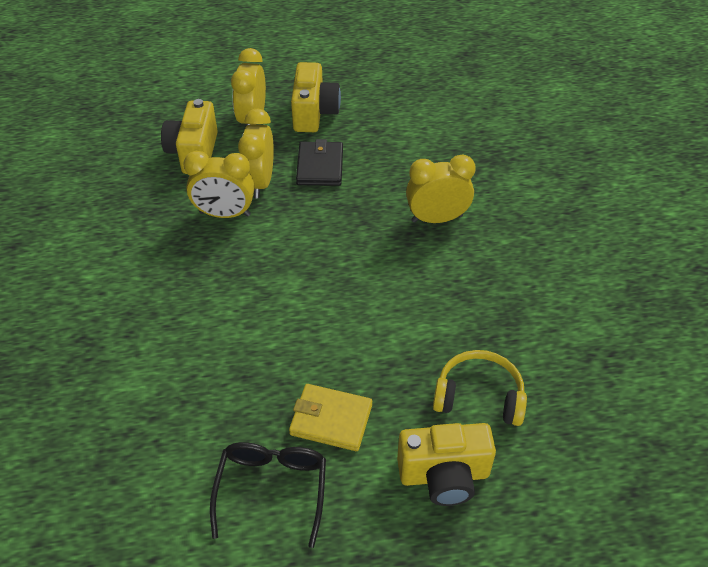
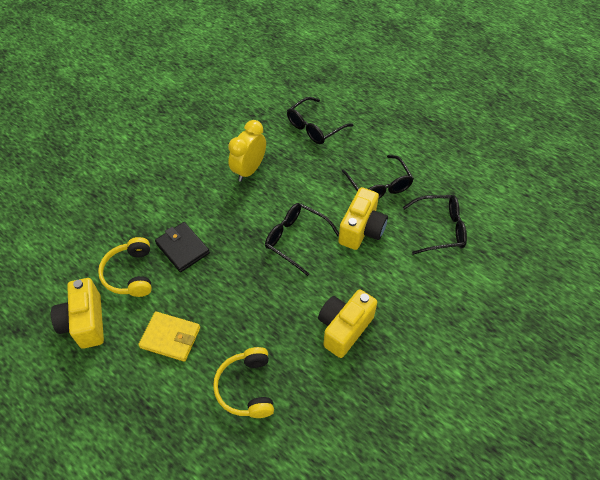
black glasses: 1 -> 4
yellow clock: 4 -> 1
yellow headphones: 1 -> 2

